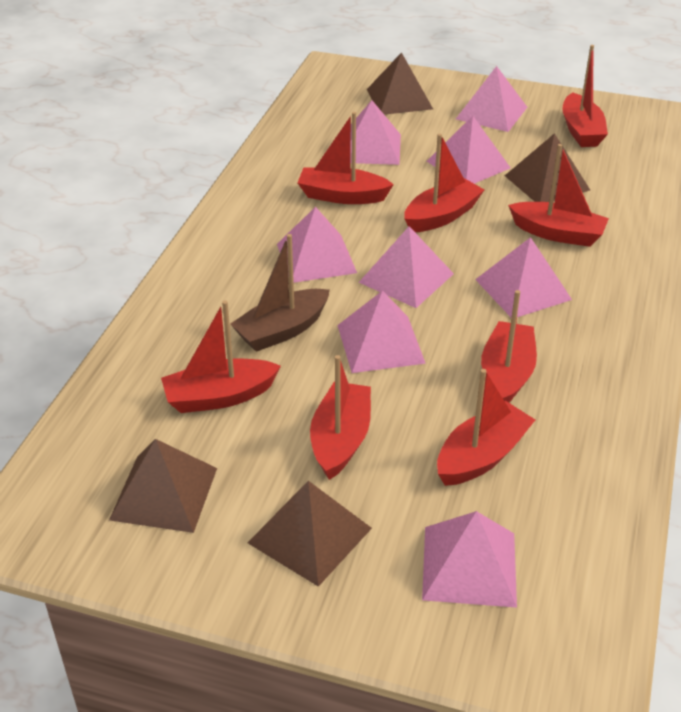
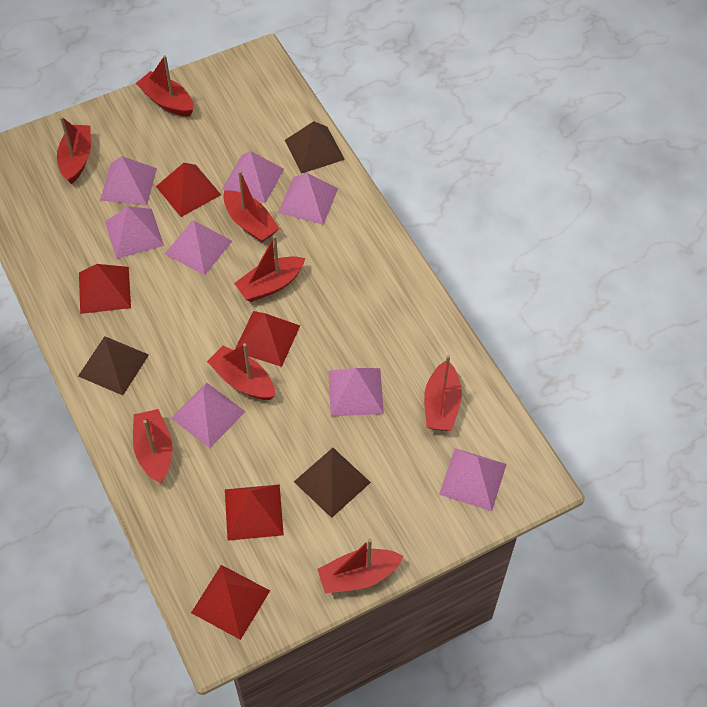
brown boat: 1 -> 0
brown pyramid: 4 -> 3
red pyramid: 0 -> 5

